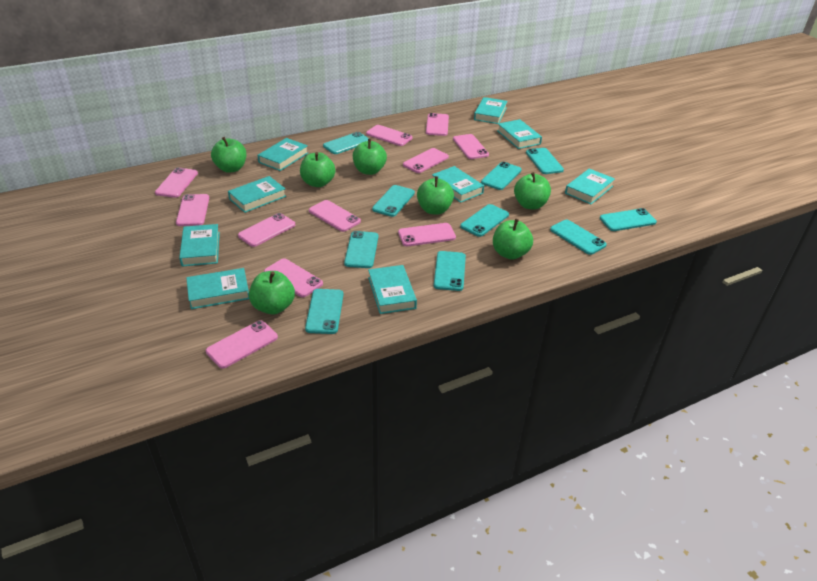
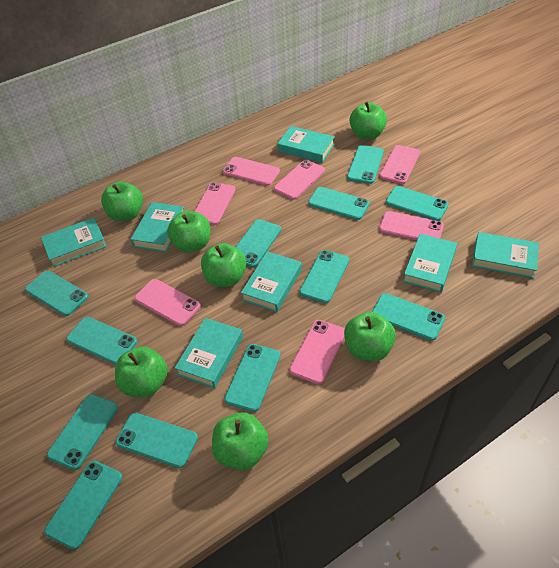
pink phone: 11 -> 7
turquoise book: 9 -> 7
turquoise phone: 10 -> 12

